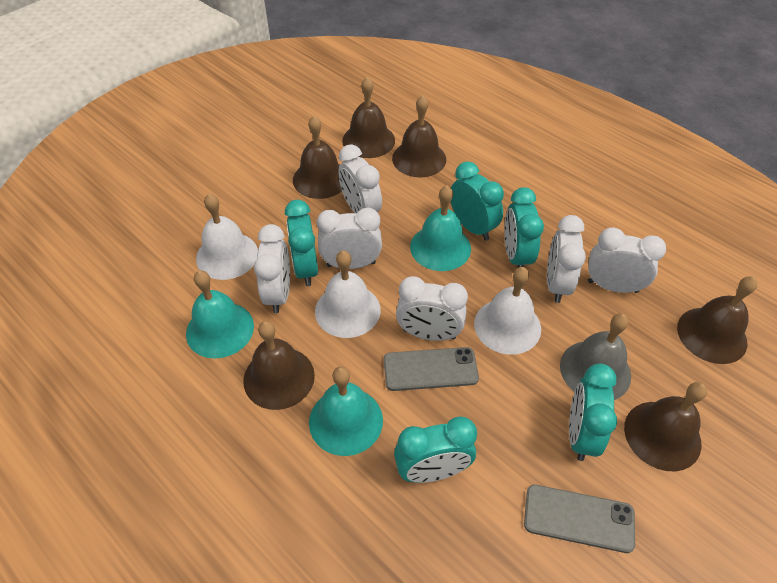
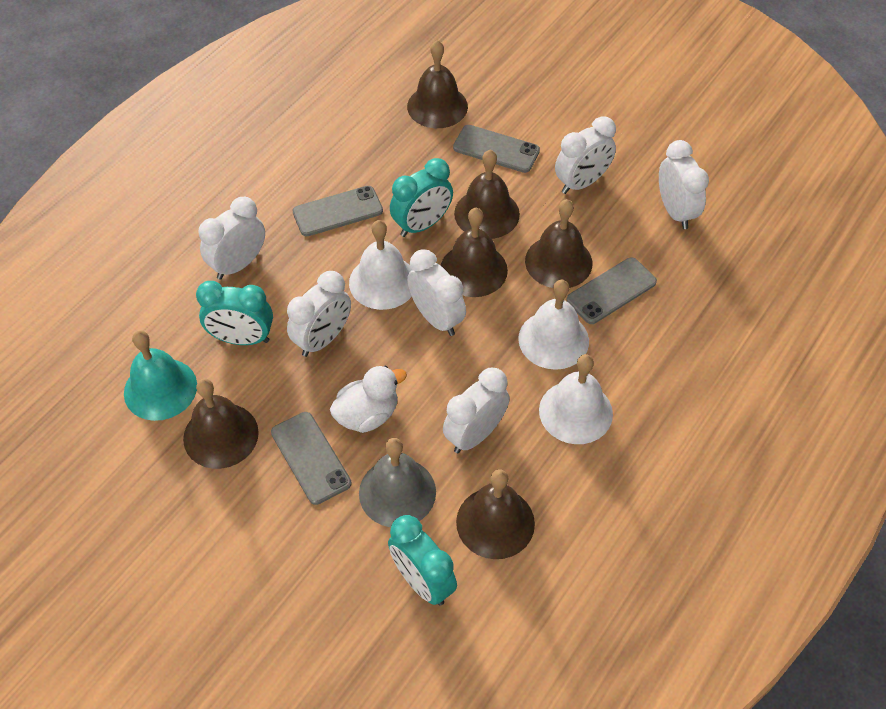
grey phone: 2 -> 4
turquoise bell: 3 -> 1
turquoise clock: 5 -> 3
white duck: 0 -> 1

